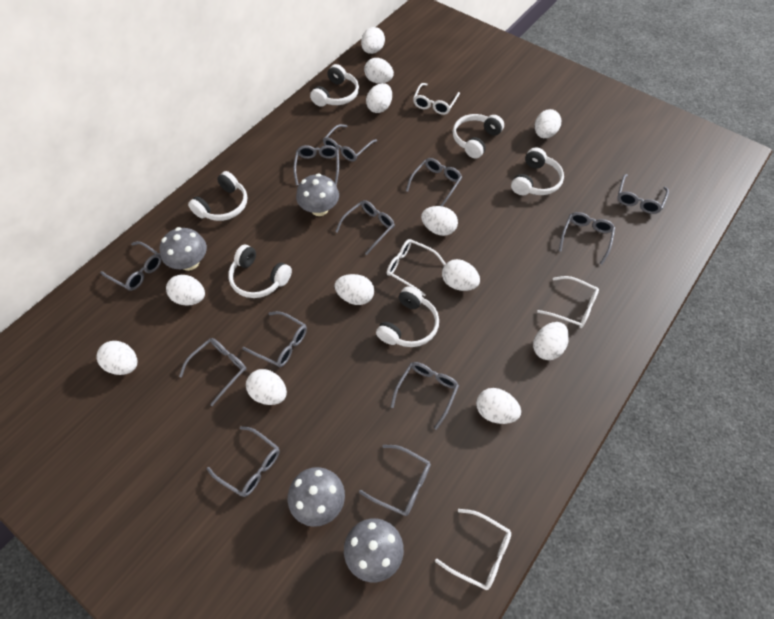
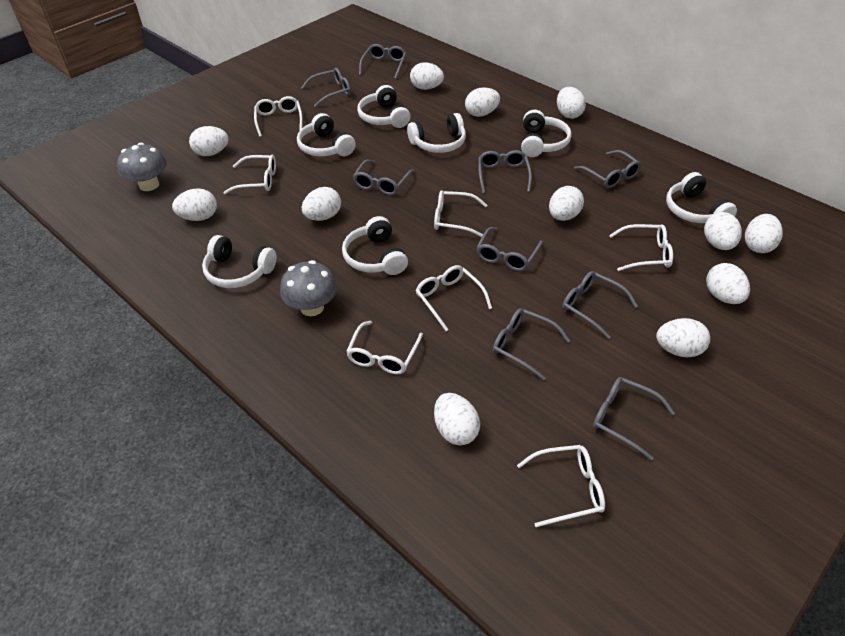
grey glasses: 12 -> 9
grey mushroom: 4 -> 2
white glasses: 4 -> 7
white headphones: 6 -> 7

